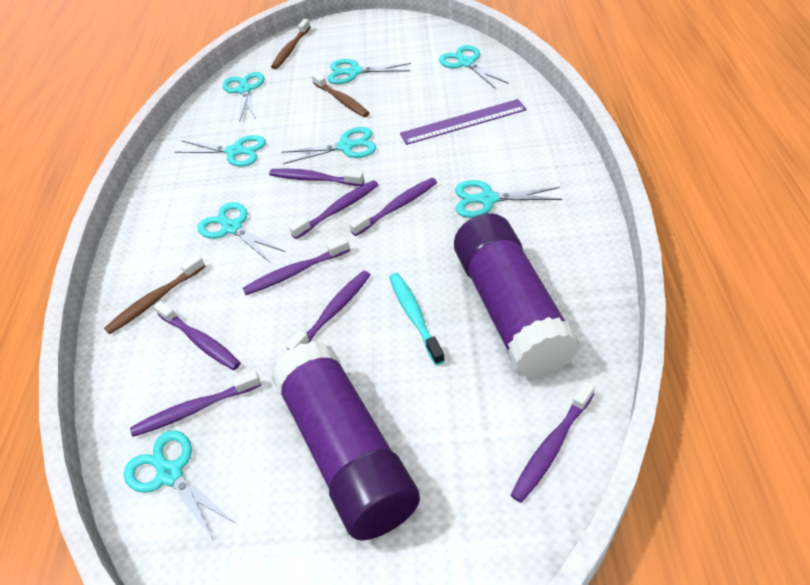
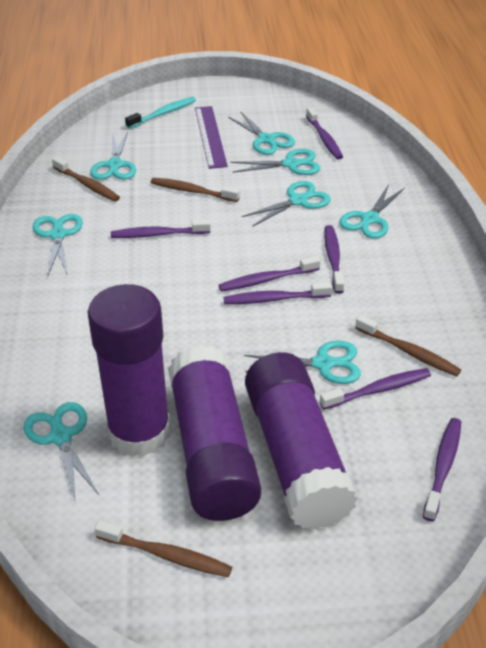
brown toothbrush: 3 -> 4
purple glue stick: 2 -> 3
purple toothbrush: 8 -> 7

